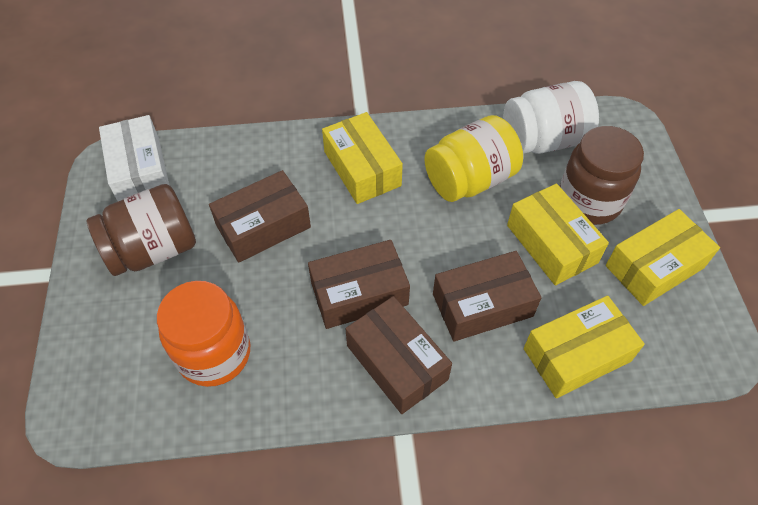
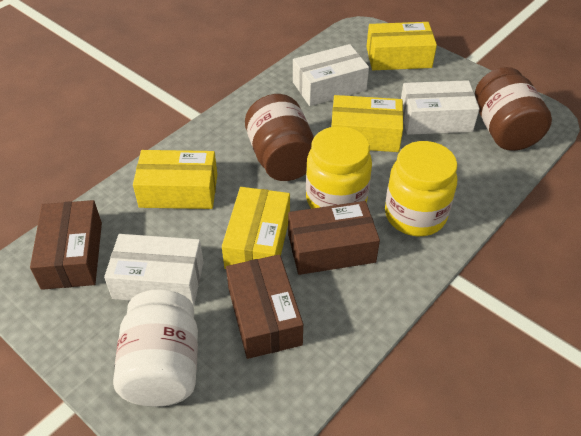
brown box: 4 -> 3
orange jar: 1 -> 0
white box: 1 -> 3
yellow jar: 1 -> 2

